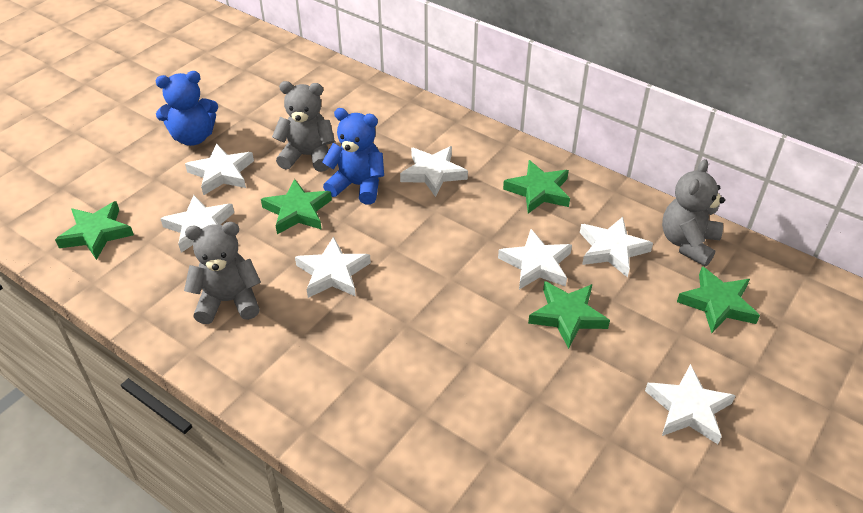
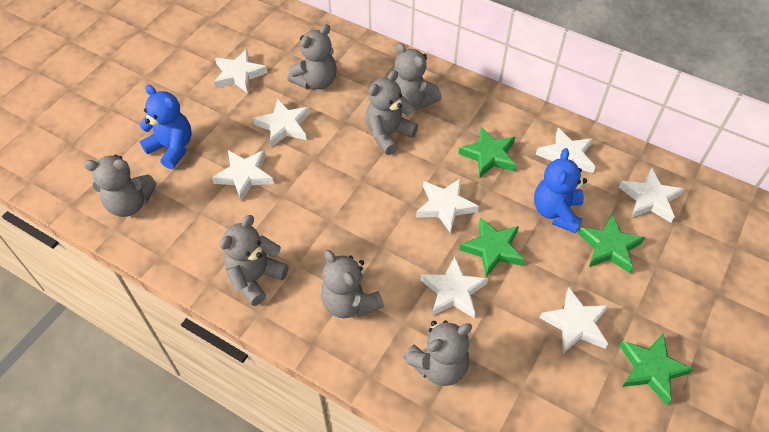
green star: 5 -> 4
grey teddy bear: 3 -> 7
white star: 7 -> 8

